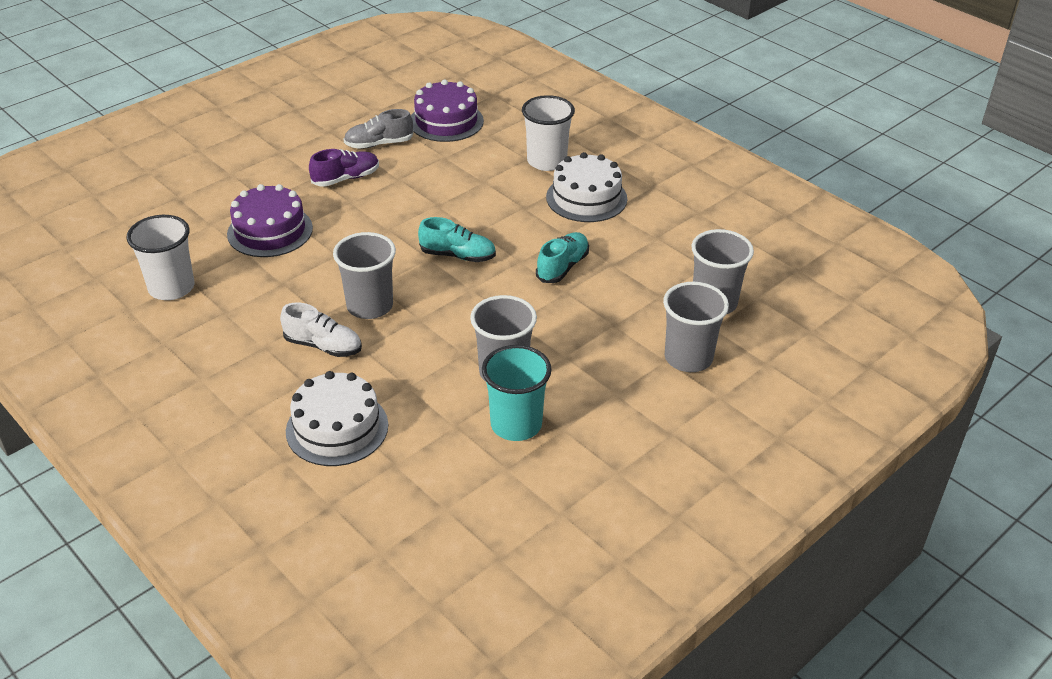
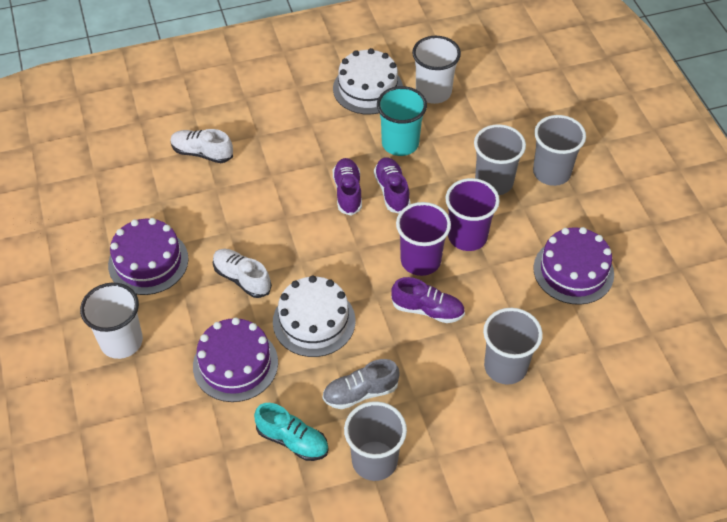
purple cake: 2 -> 3
purple cup: 0 -> 2
purple shoe: 1 -> 3
turquoise shoe: 2 -> 1
white shoe: 1 -> 2

